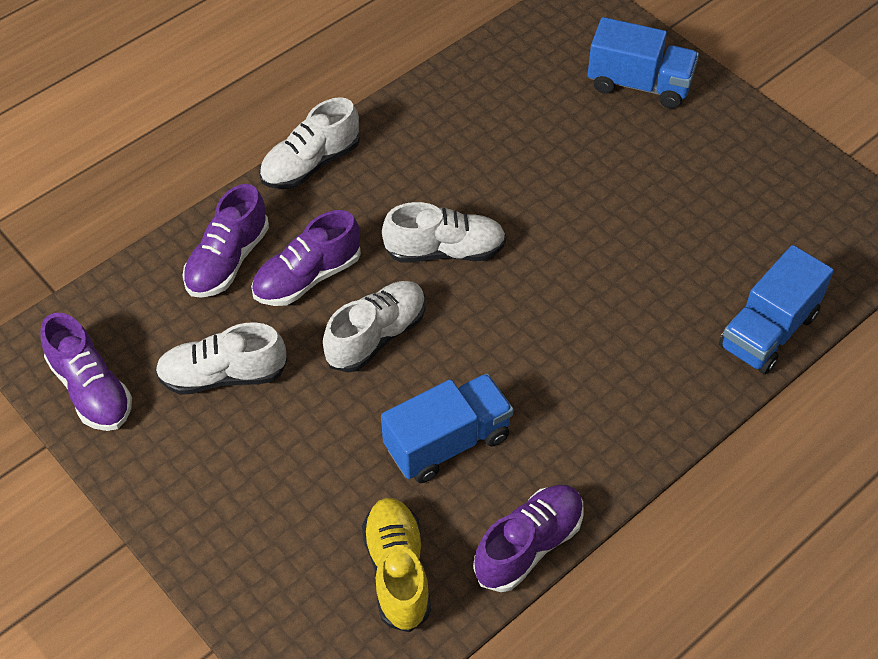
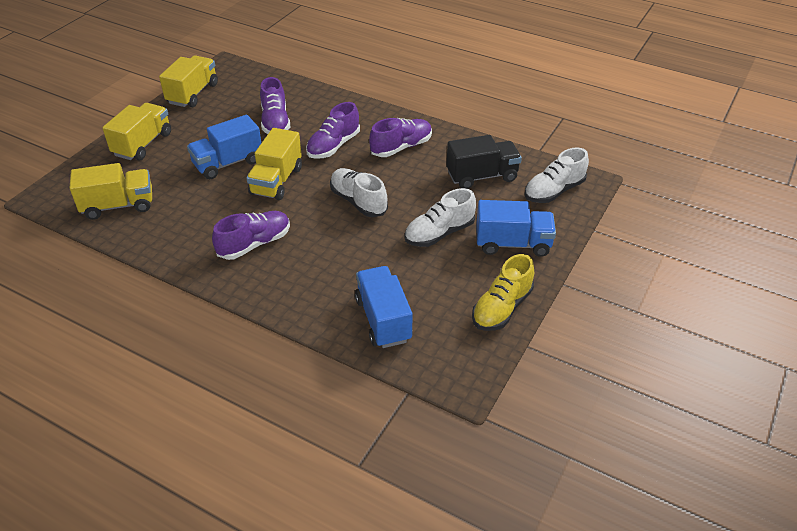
black truck: 0 -> 1
white shoe: 4 -> 3
yellow truck: 0 -> 4

